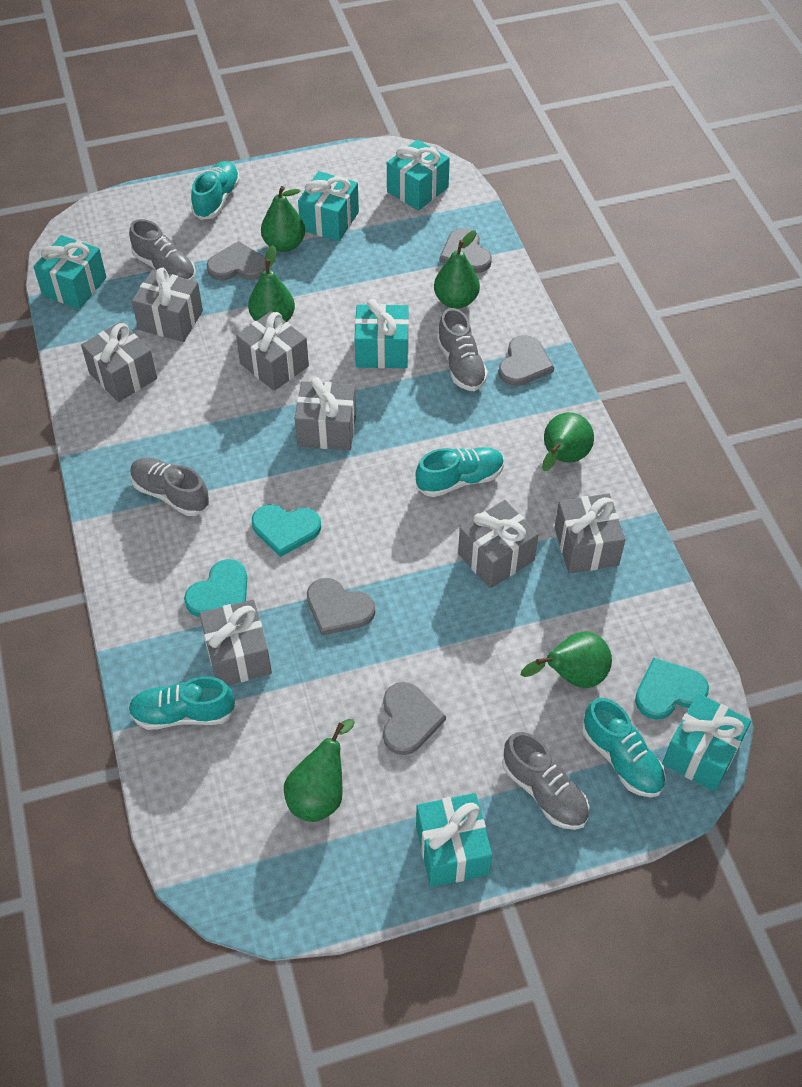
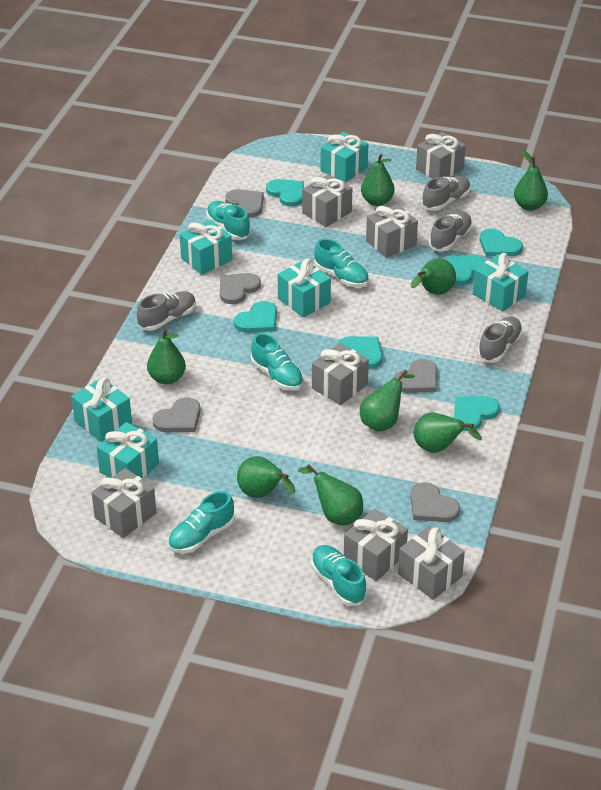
green pear: 6 -> 8
turquoise heart: 3 -> 6
turquoise shoe: 4 -> 5

